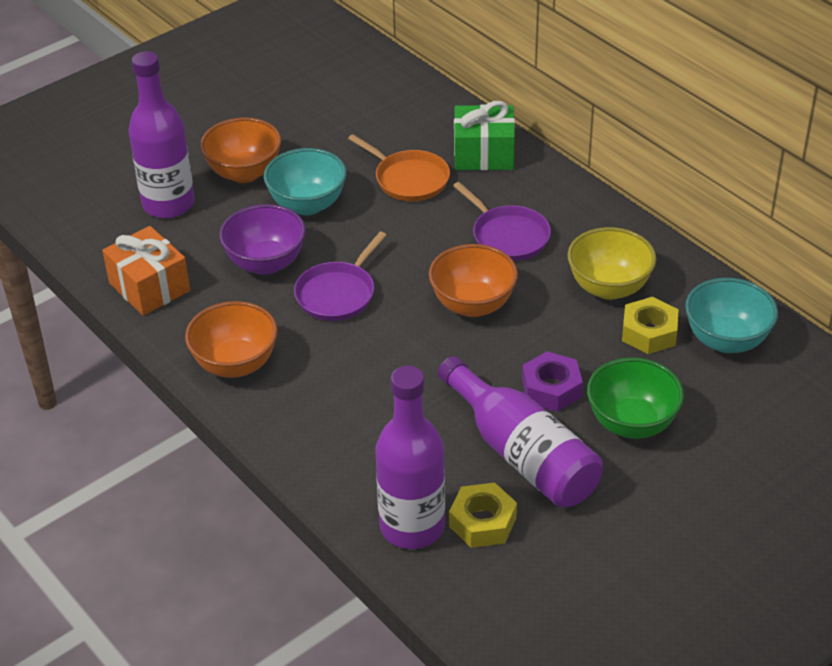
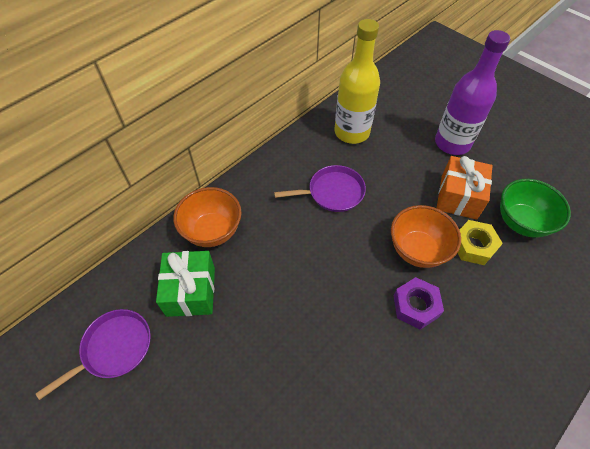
orange bowl: 3 -> 2
orange pan: 1 -> 0
purple bottle: 3 -> 1
purple bowl: 1 -> 0
turquoise bowl: 2 -> 0
yellow bottle: 0 -> 1
yellow bowl: 1 -> 0
yellow nut: 2 -> 1

